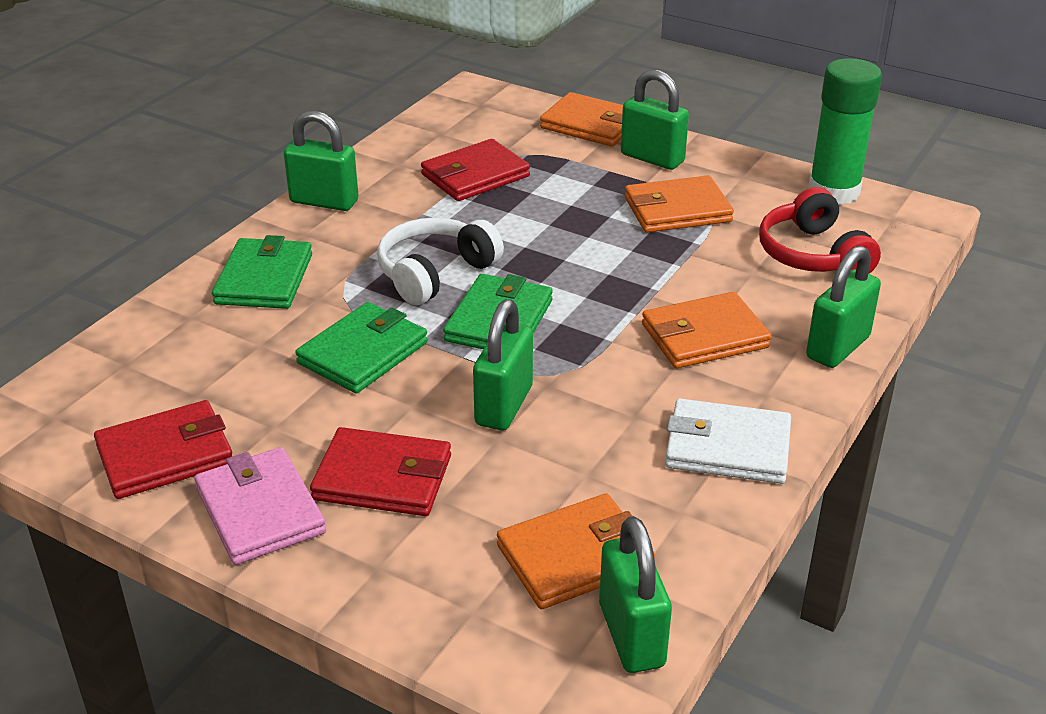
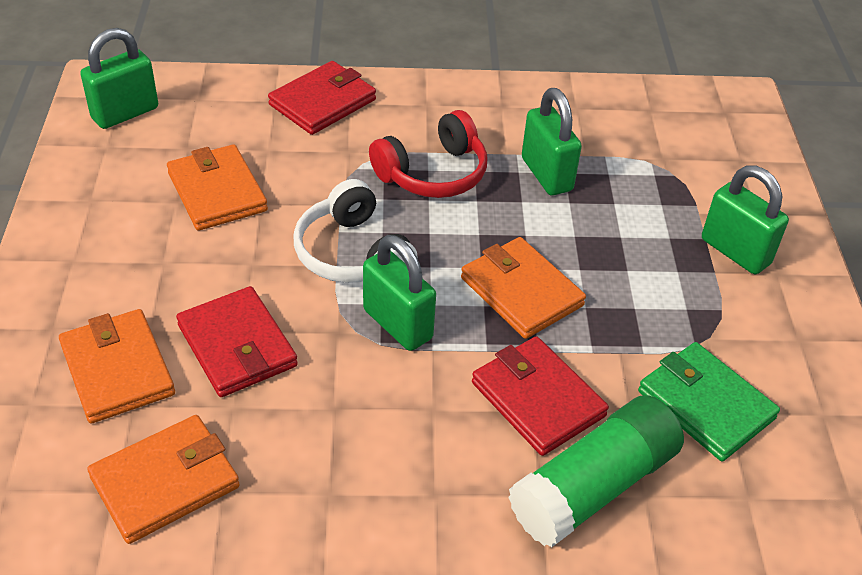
green padlock: 5 -> 4
green wallet: 3 -> 1
pink wallet: 1 -> 0
white wallet: 1 -> 0

